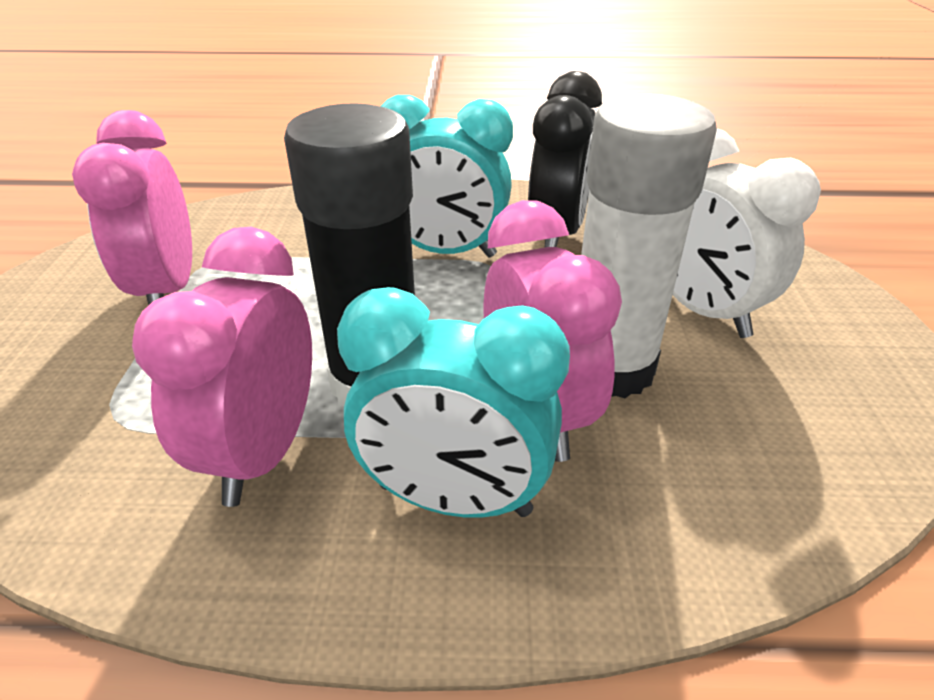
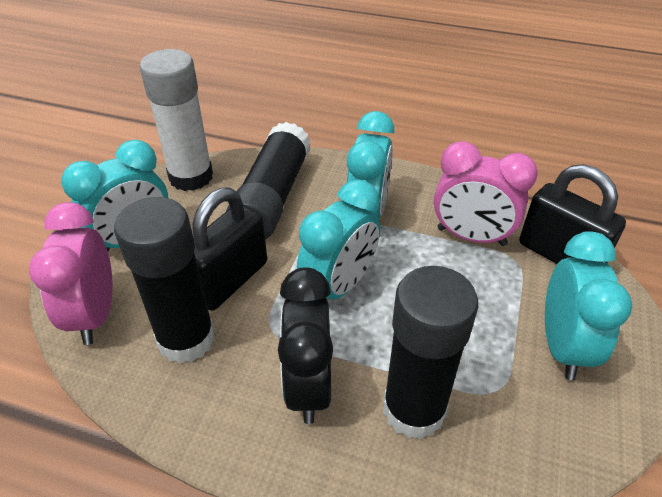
black glue stick: 1 -> 3
black padlock: 0 -> 2
pink clock: 3 -> 2
turquoise clock: 2 -> 4
white clock: 1 -> 0

